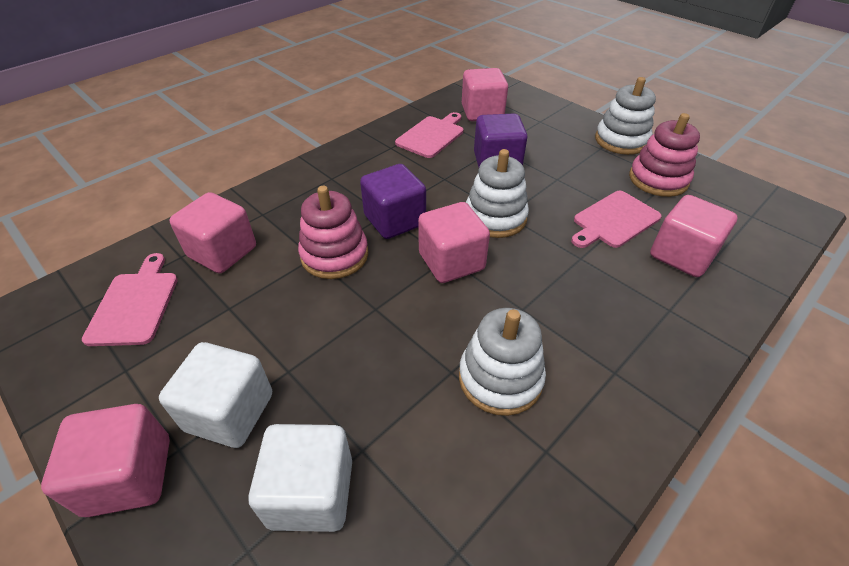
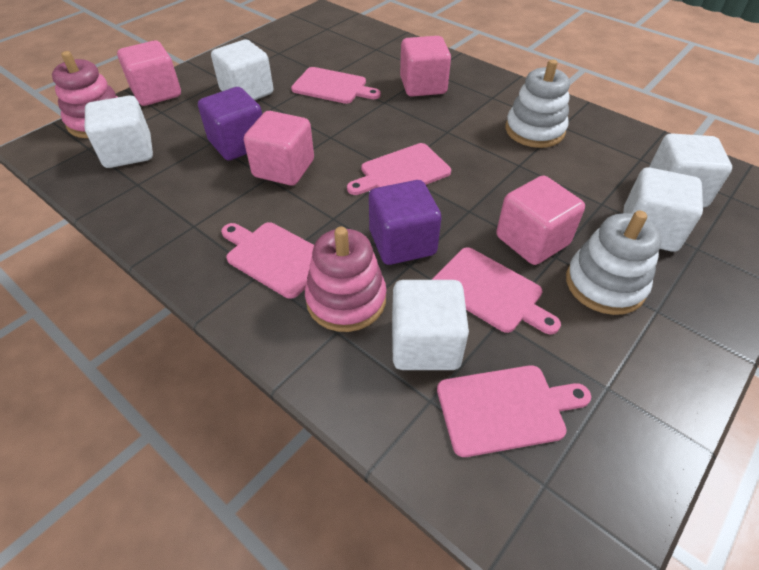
pink cube: 5 -> 4
pink cutting board: 3 -> 5
white cube: 2 -> 5
white stacking toy: 3 -> 2

